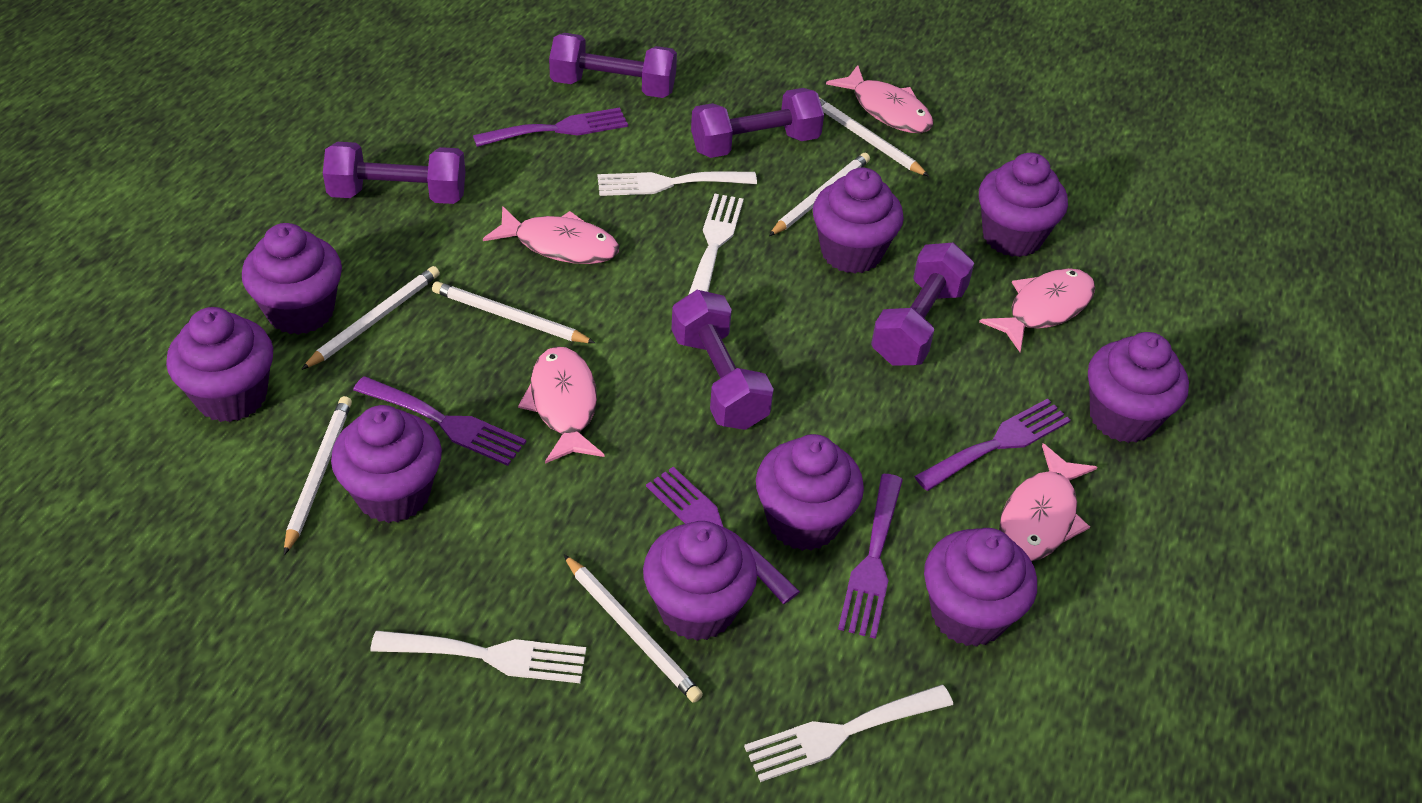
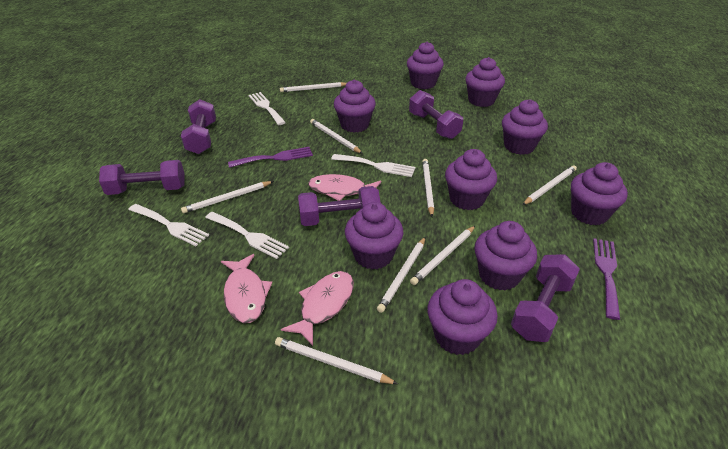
pink fish: 5 -> 3
purple fork: 5 -> 2
white pencil: 6 -> 8

